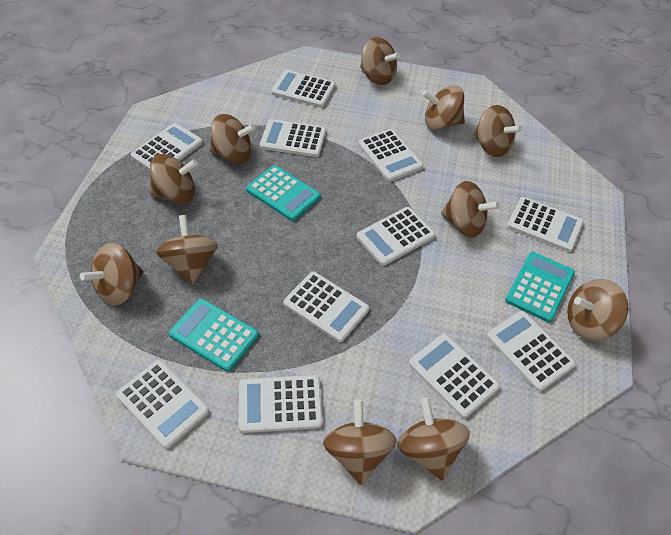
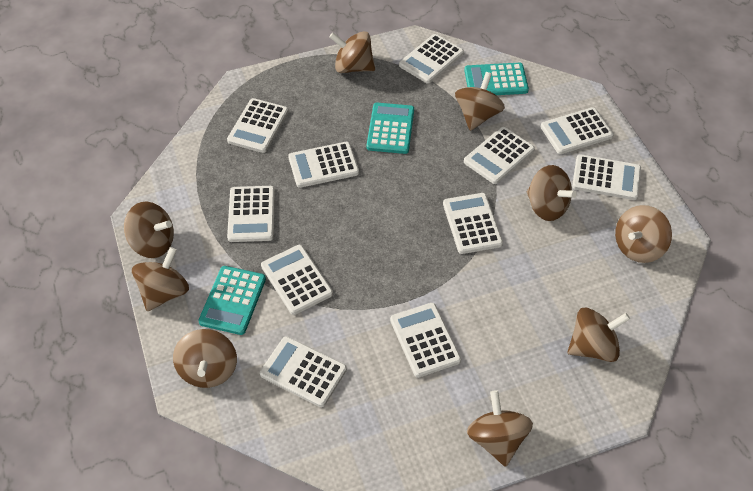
brown spinning top: 11 -> 9

